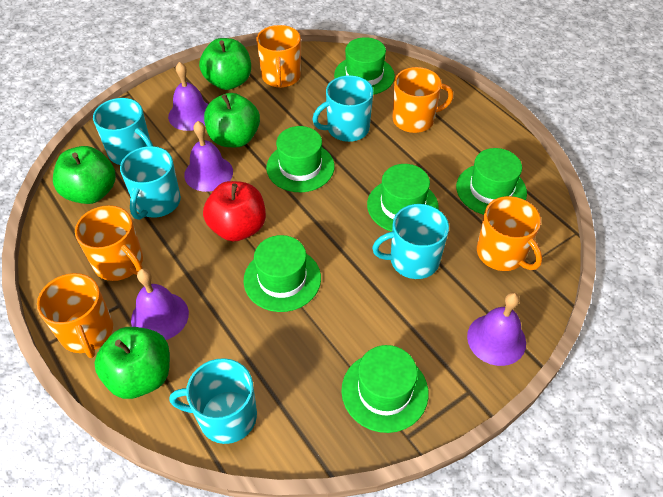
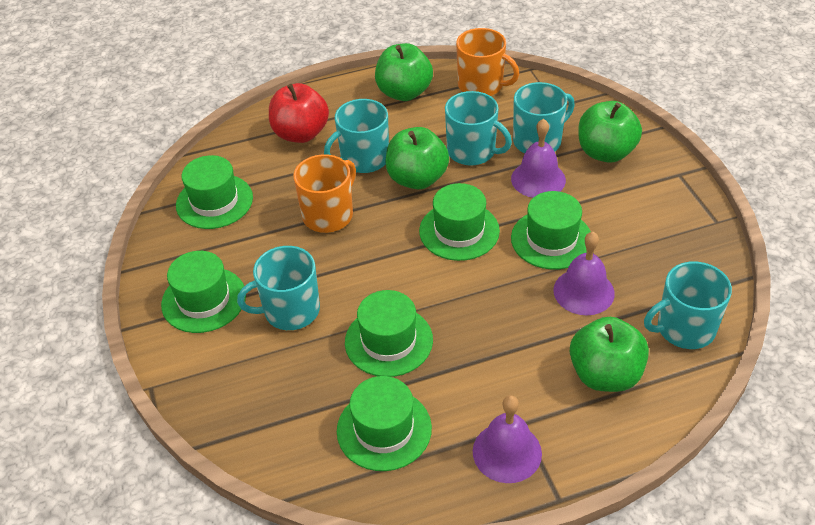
orange mug: 5 -> 2
purple bell: 4 -> 3

